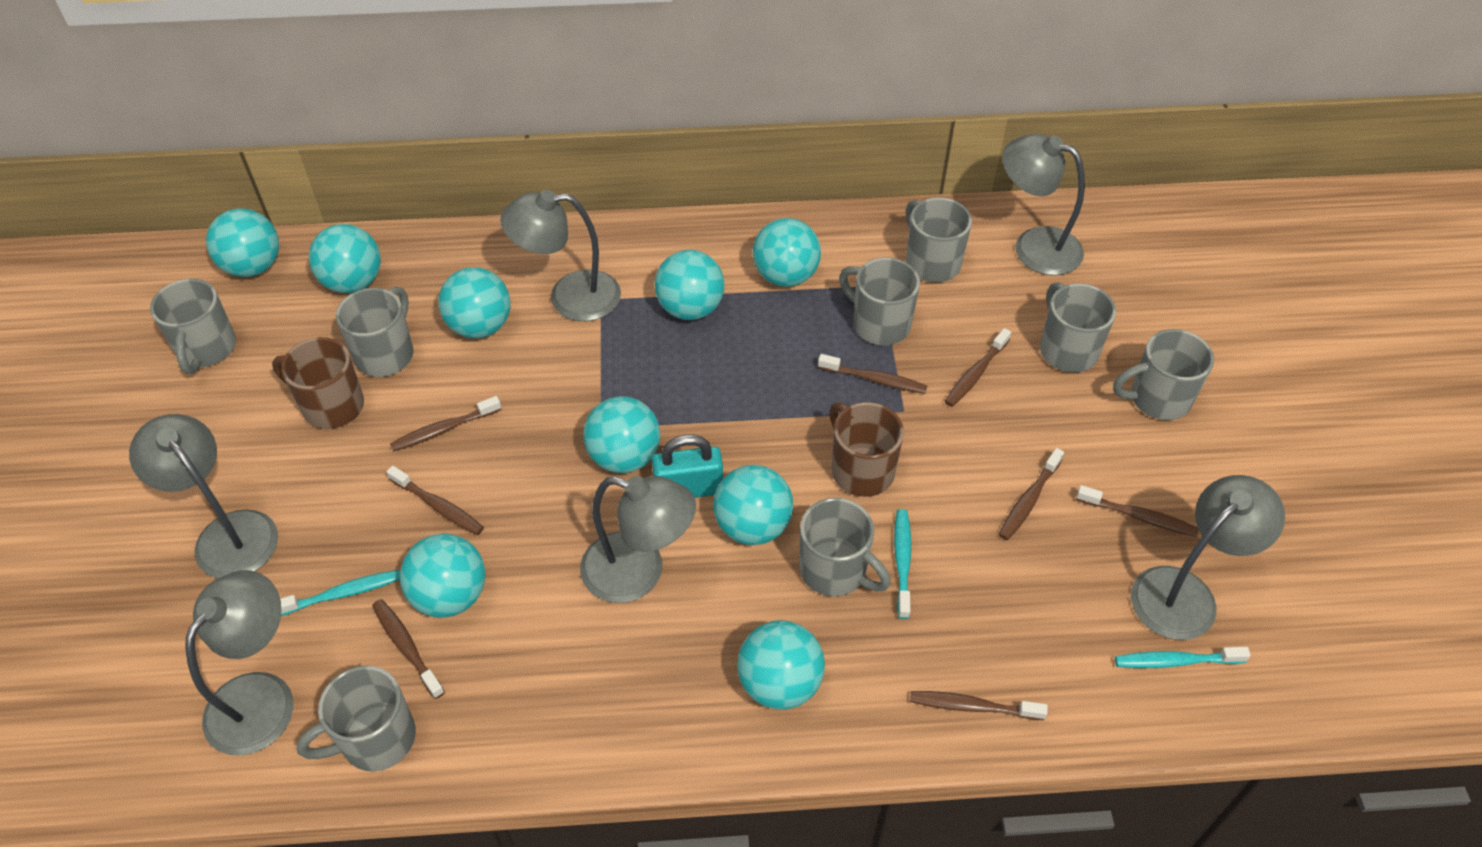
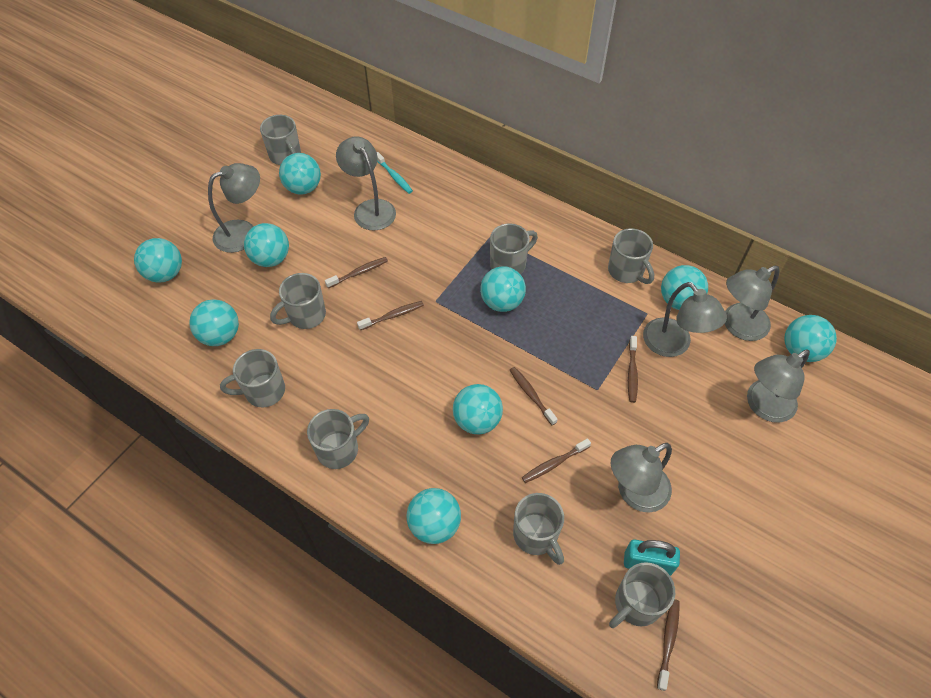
brown mug: 2 -> 0
brown toothbrush: 8 -> 6
turquoise toothbrush: 3 -> 1

